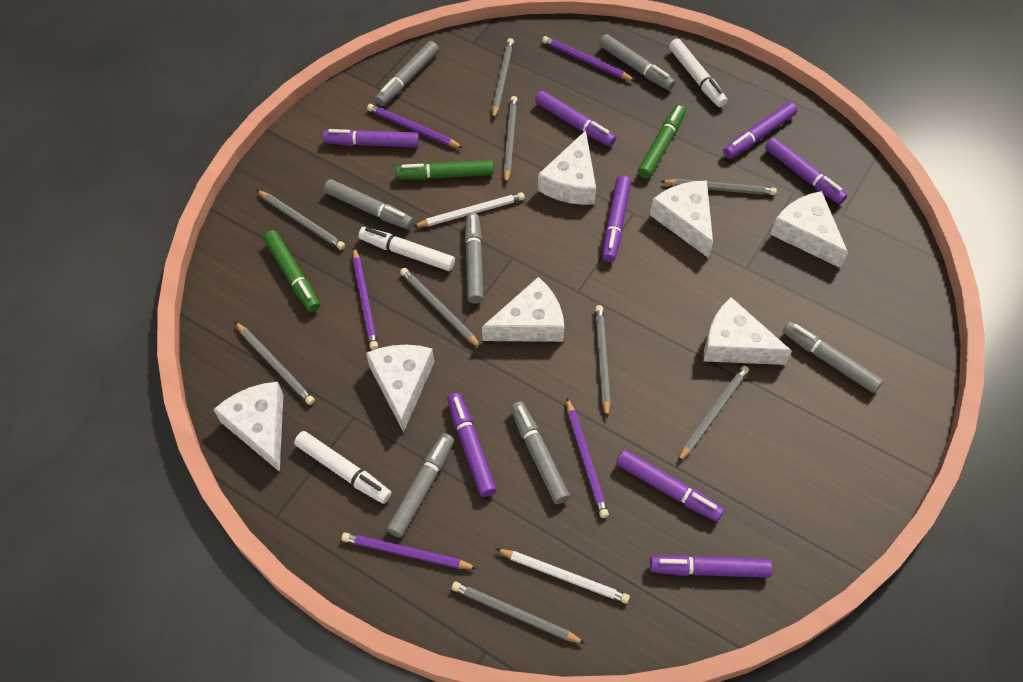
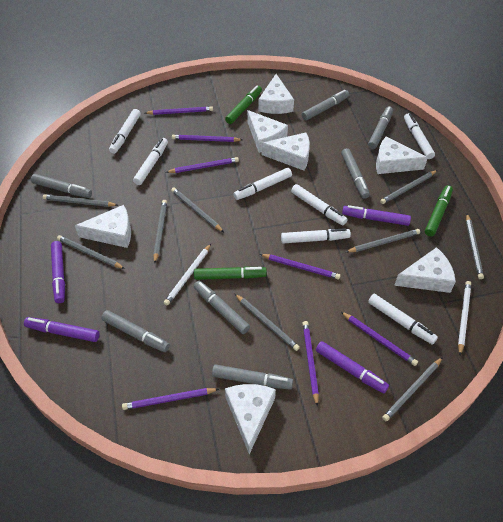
purple marker: 8 -> 4
purple pencil: 5 -> 7
white marker: 3 -> 7

